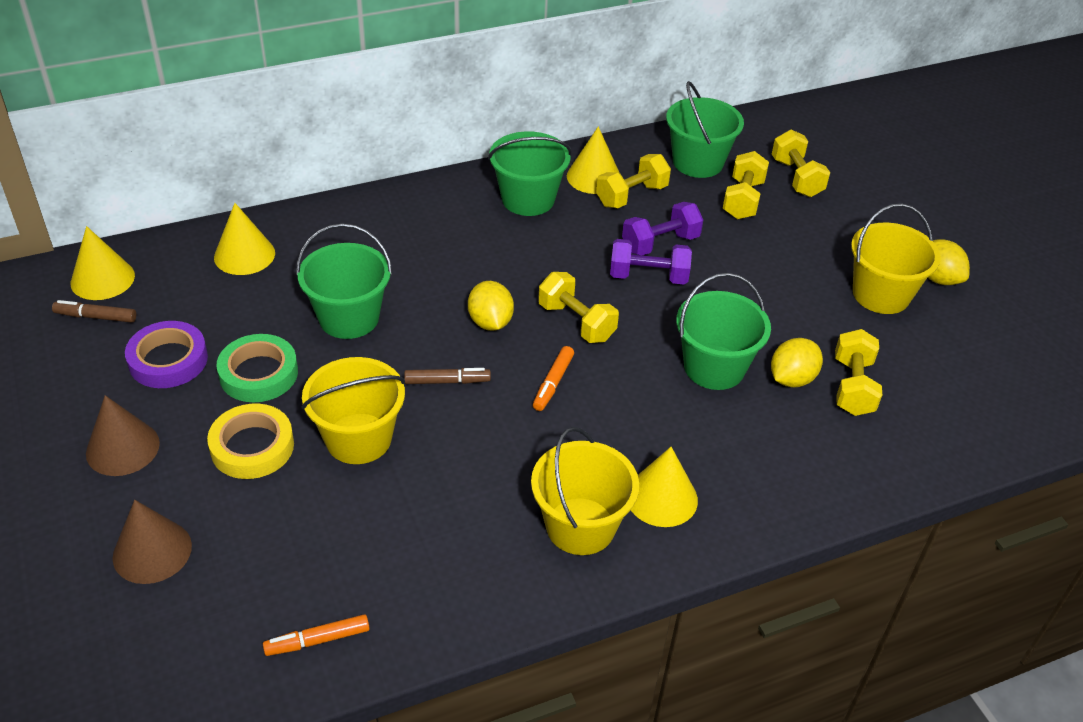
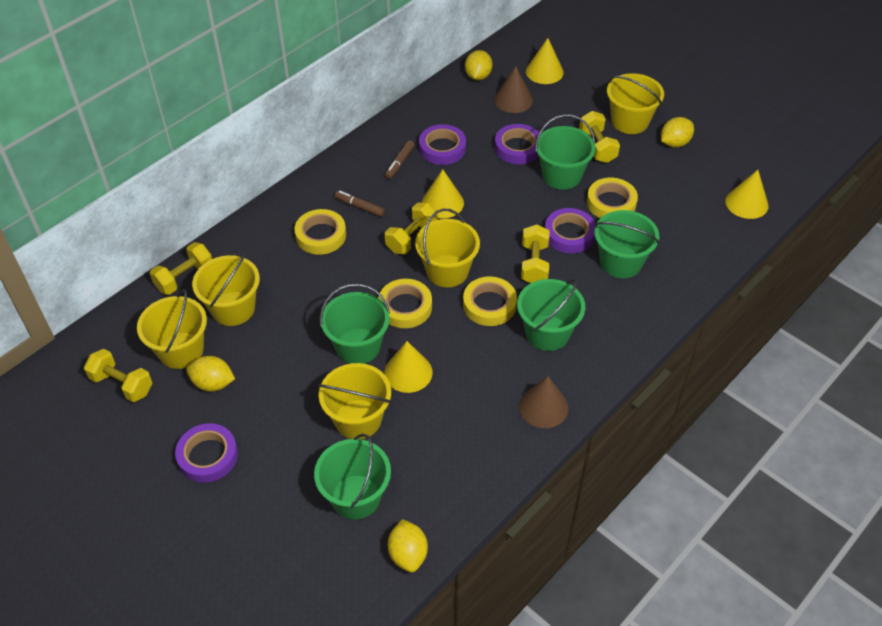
green bucket: 4 -> 5
green tape: 1 -> 0
orange marker: 2 -> 0
purple dumbbell: 2 -> 0
purple tape: 1 -> 4
yellow bucket: 3 -> 5
yellow lemon: 3 -> 4
yellow tape: 1 -> 4

